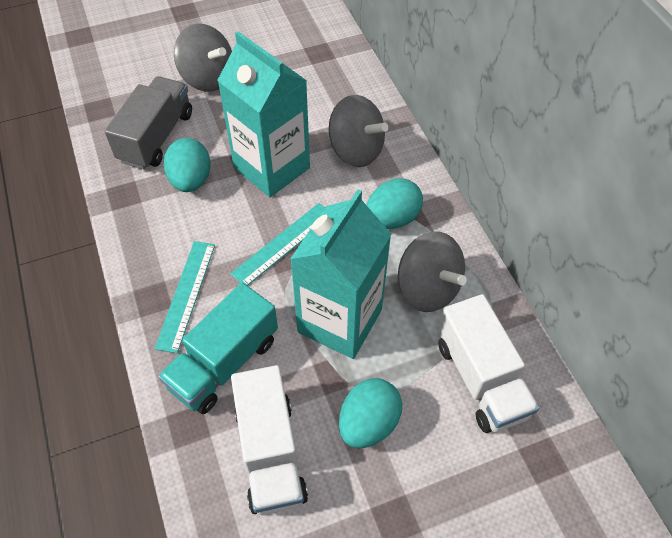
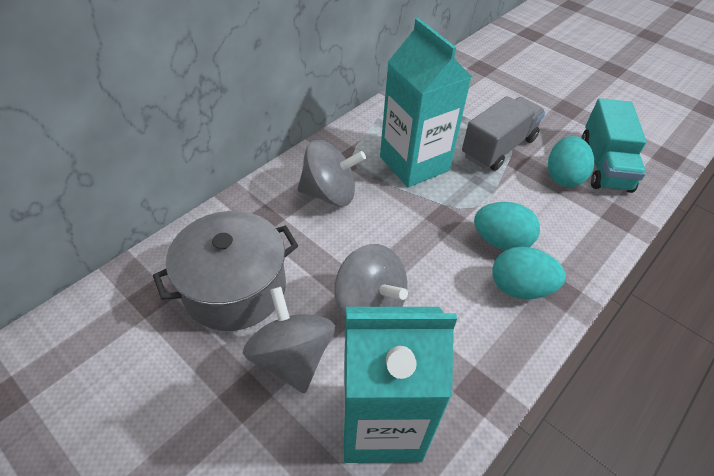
grey pot: 0 -> 1
turquoise ruler: 2 -> 0
white truck: 2 -> 0

